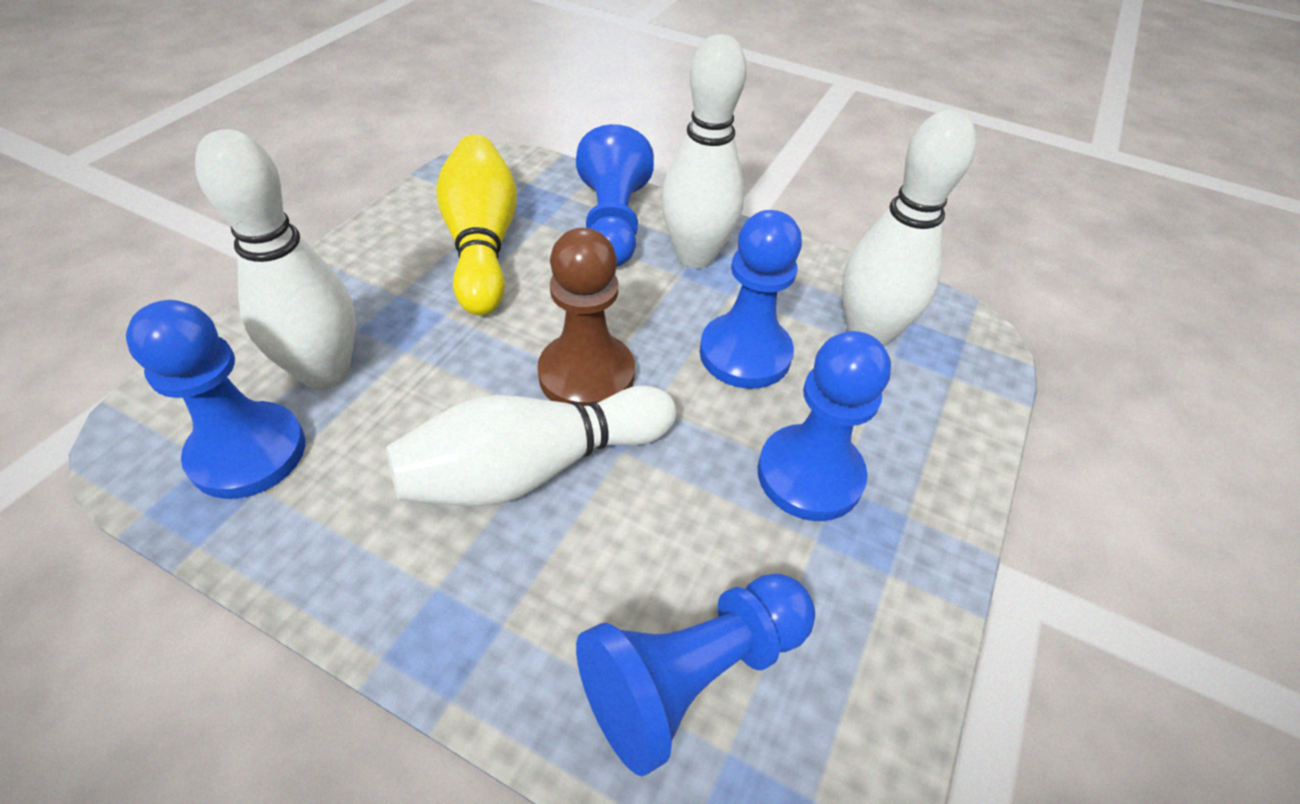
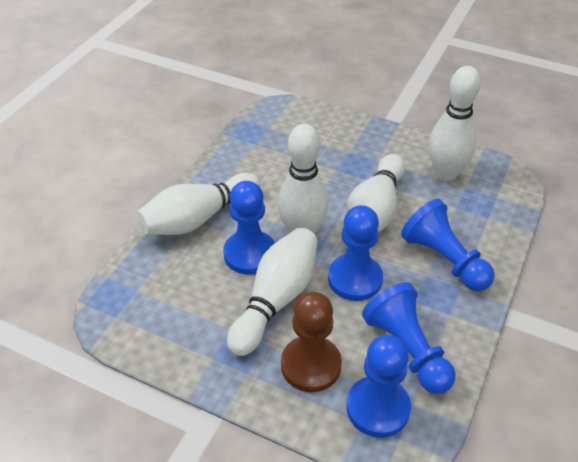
white bowling pin: 4 -> 5
yellow bowling pin: 1 -> 0

